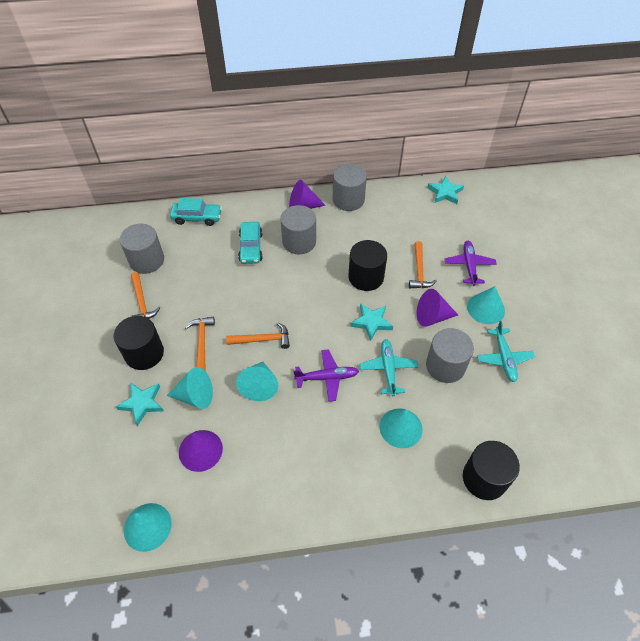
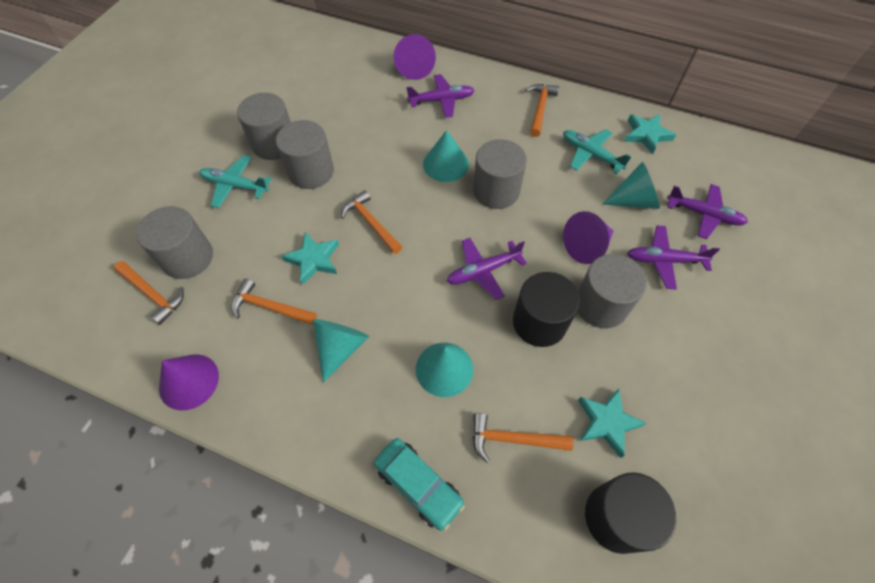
black cylinder: 3 -> 2
grey cylinder: 4 -> 5
orange hammer: 4 -> 5
purple plane: 2 -> 4
turquoise car: 2 -> 1
turquoise cone: 5 -> 4

